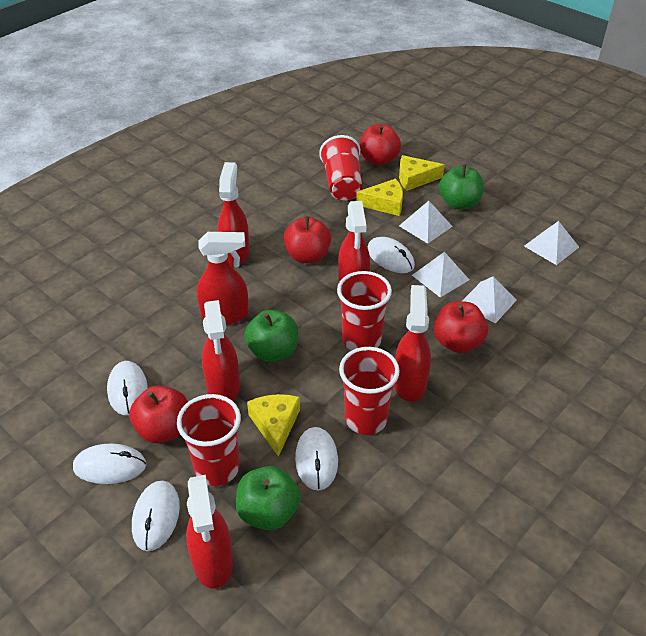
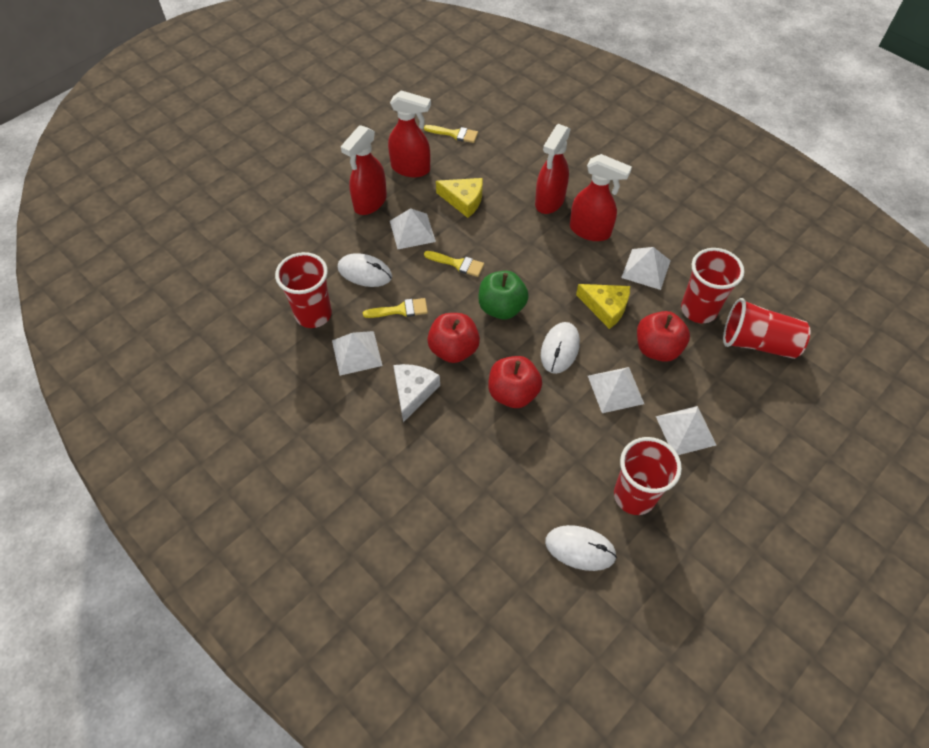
green apple: 3 -> 1
red apple: 4 -> 3
red spray bottle: 6 -> 4
white cheese: 0 -> 1
white mouse: 5 -> 3
white pyramid: 4 -> 5
yellow brush: 0 -> 3
yellow cheese: 3 -> 2

